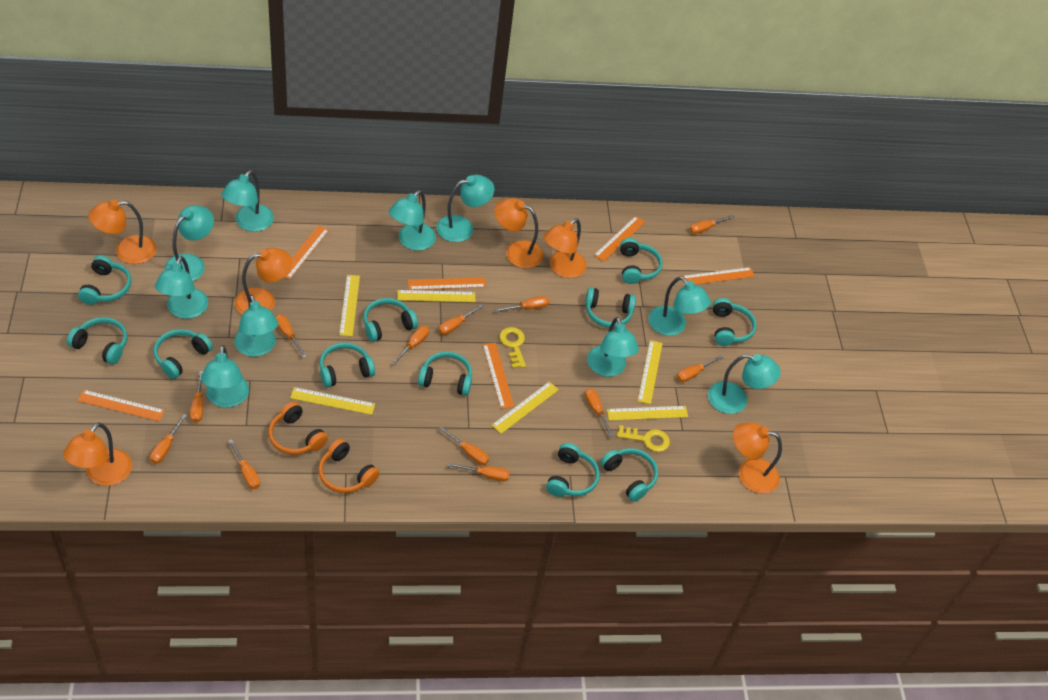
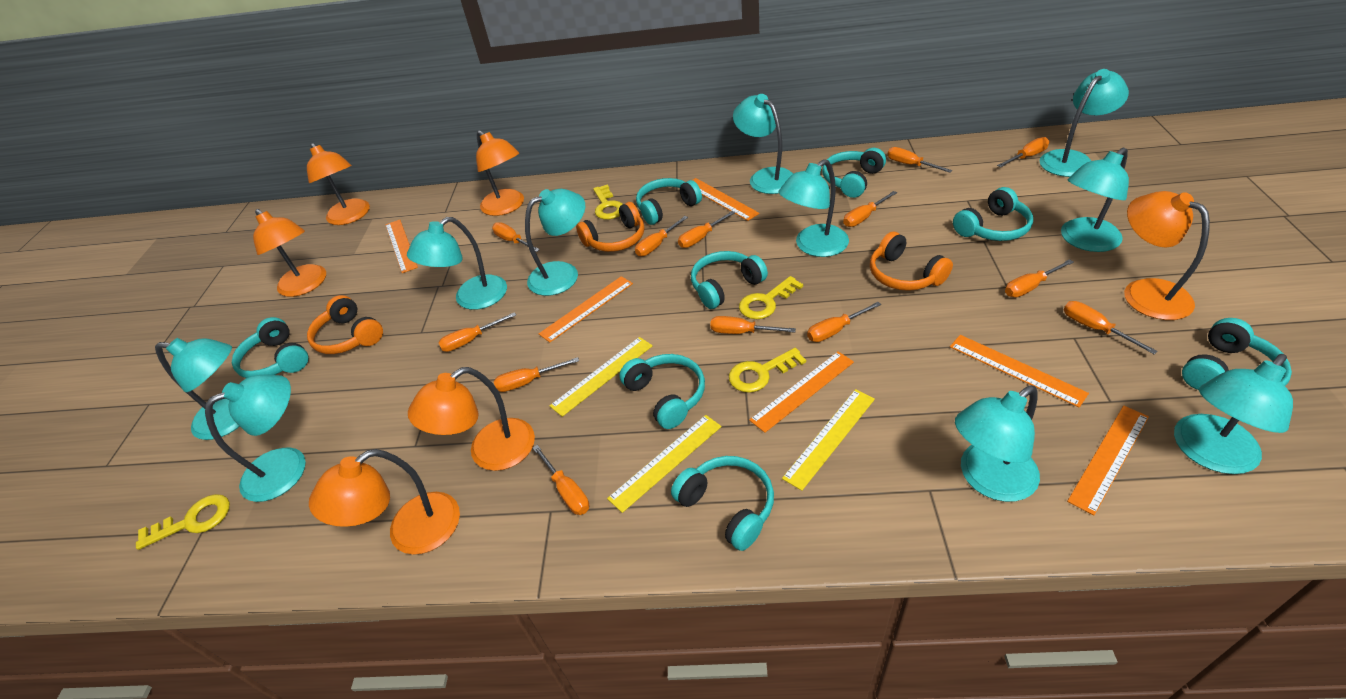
orange headphones: 2 -> 3
orange screwdriver: 12 -> 13
turquoise headphones: 11 -> 8
yellow key: 2 -> 4
yellow ruler: 6 -> 3

